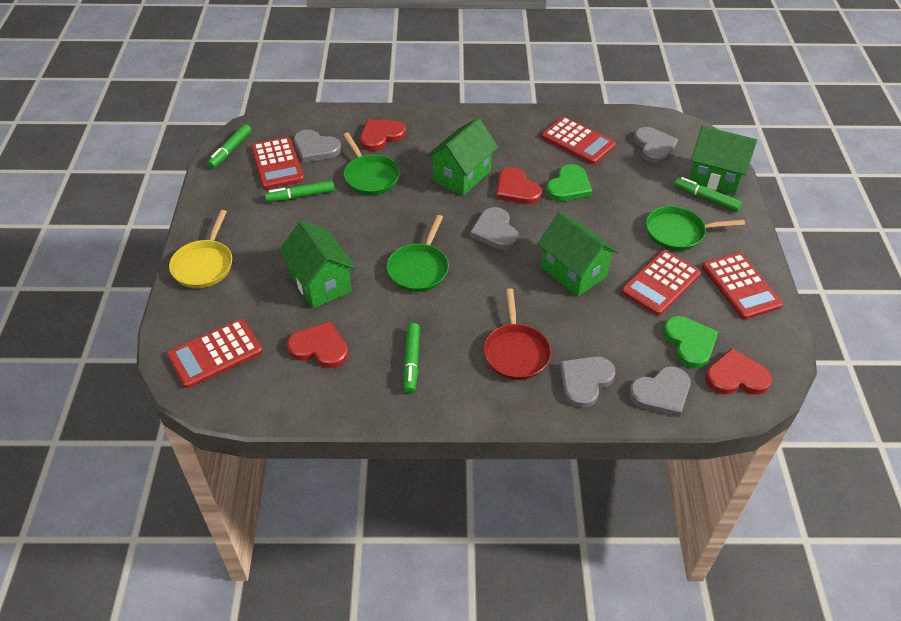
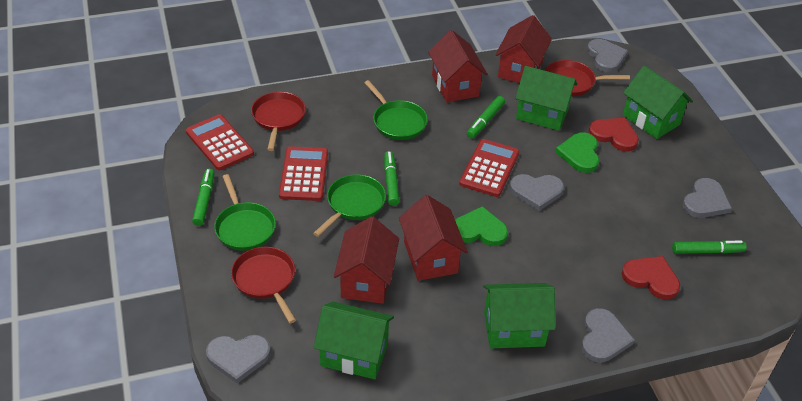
red calculator: 5 -> 3
red heart: 4 -> 2
red house: 0 -> 4
red pan: 1 -> 3
yellow pan: 1 -> 0

